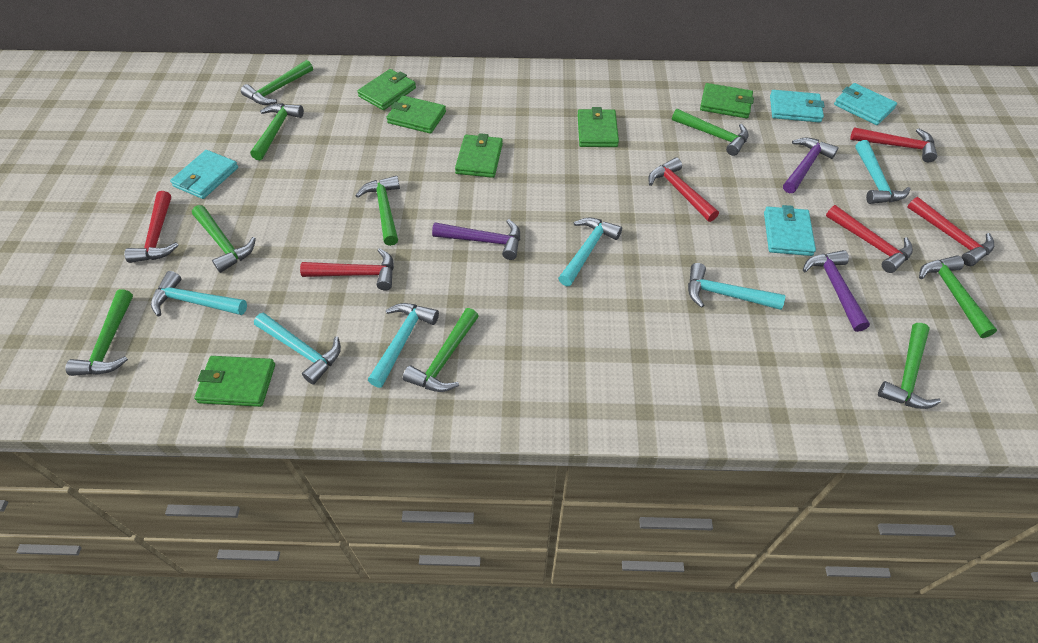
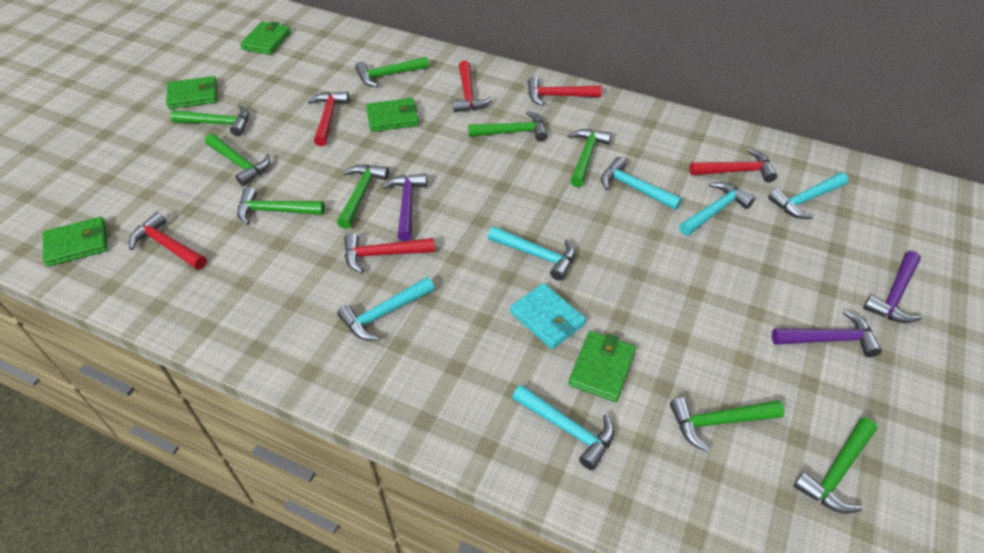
green wallet: 6 -> 5
turquoise wallet: 4 -> 1

